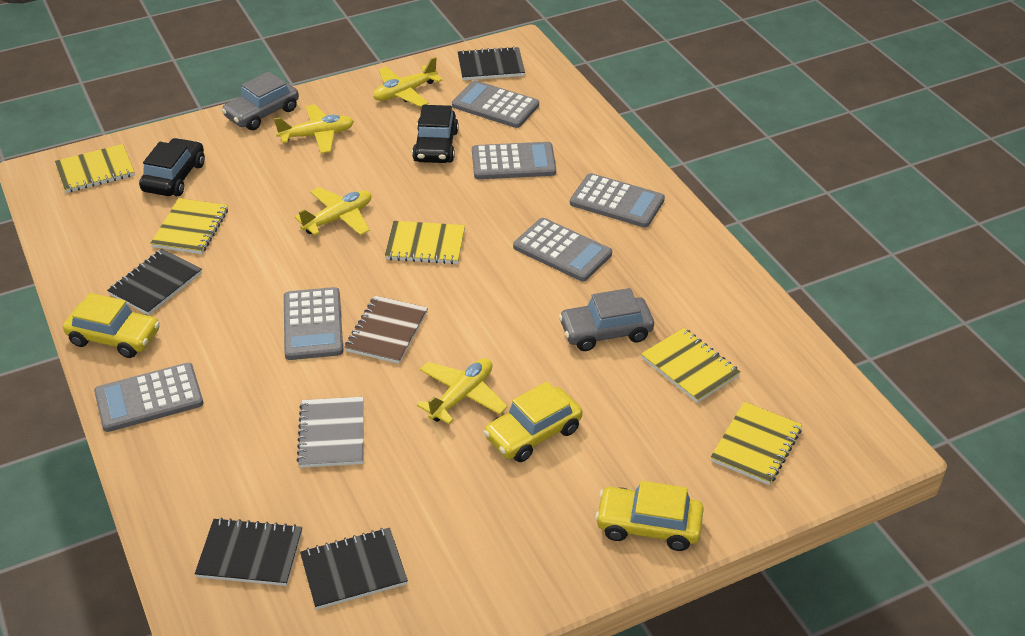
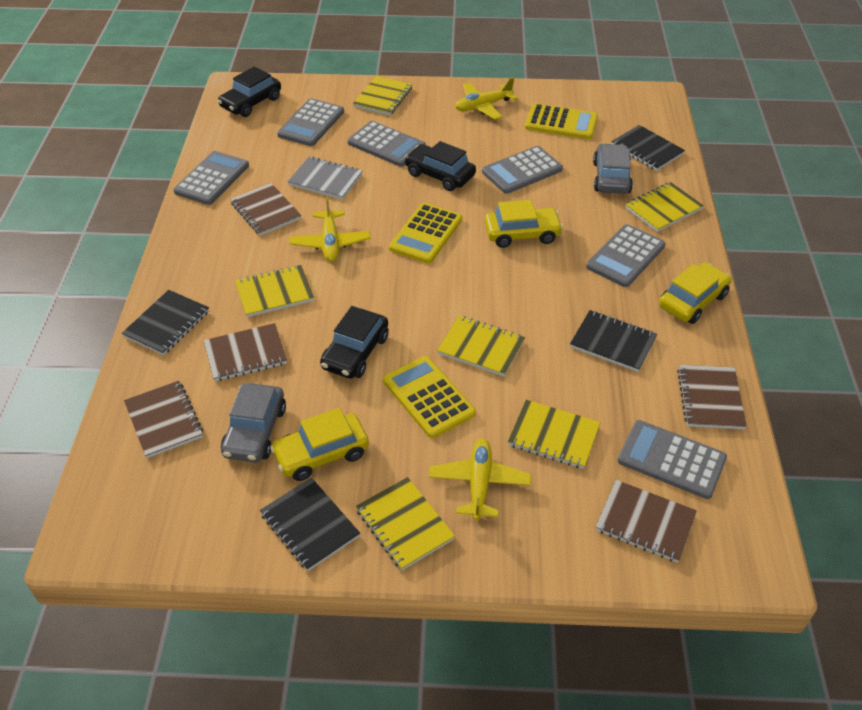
black car: 2 -> 3
brown notebook: 1 -> 5
yellow calculator: 0 -> 3
yellow notebook: 5 -> 6
yellow plane: 4 -> 3

